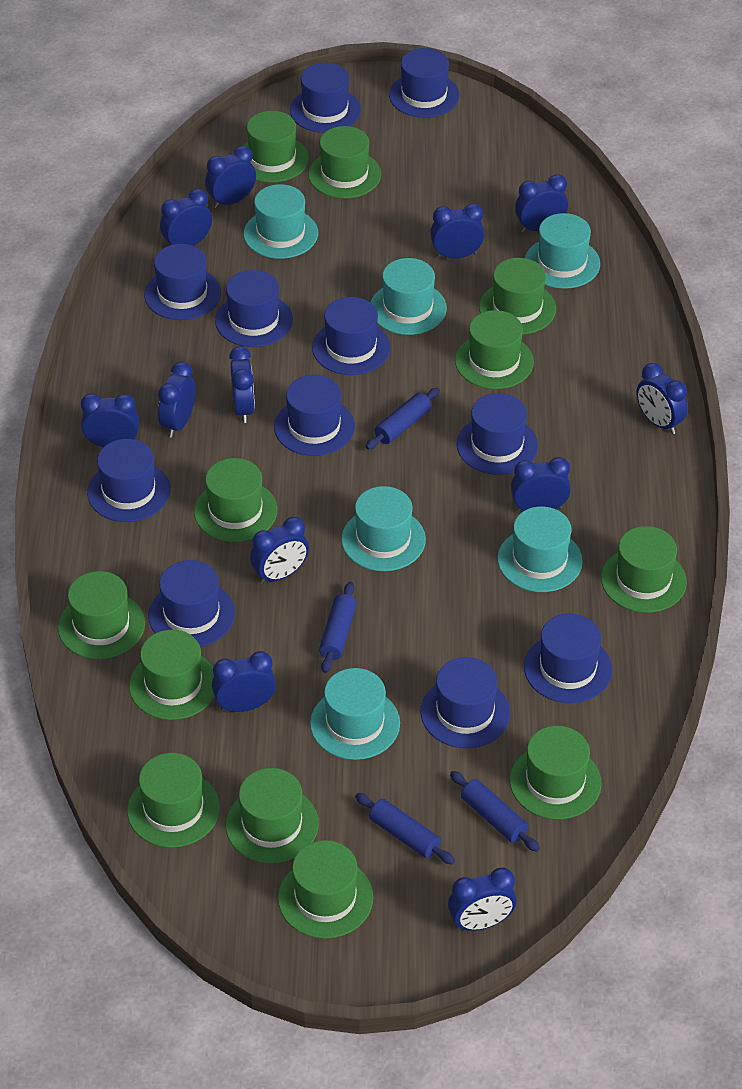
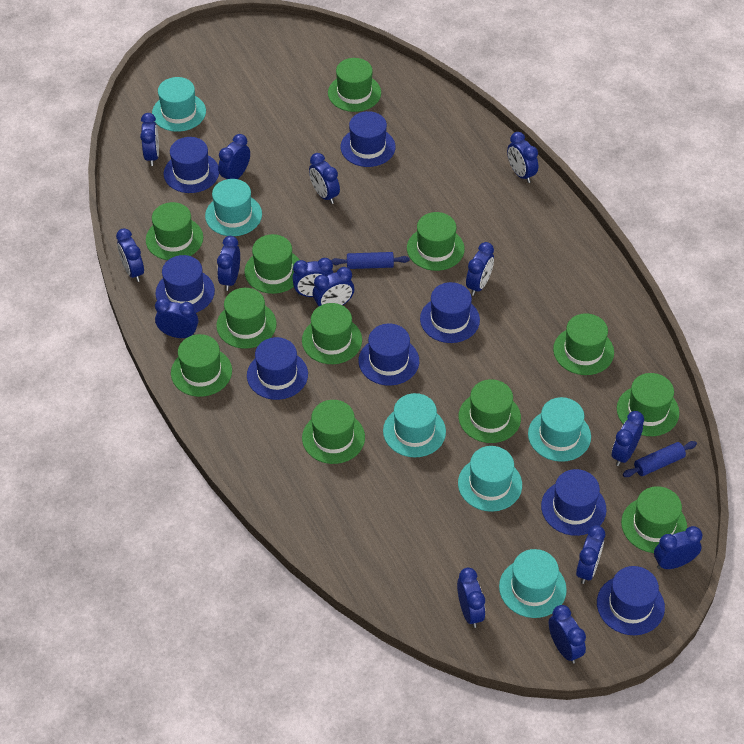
blue clock: 12 -> 15
blue hat: 11 -> 8
blue rolling pin: 4 -> 2

